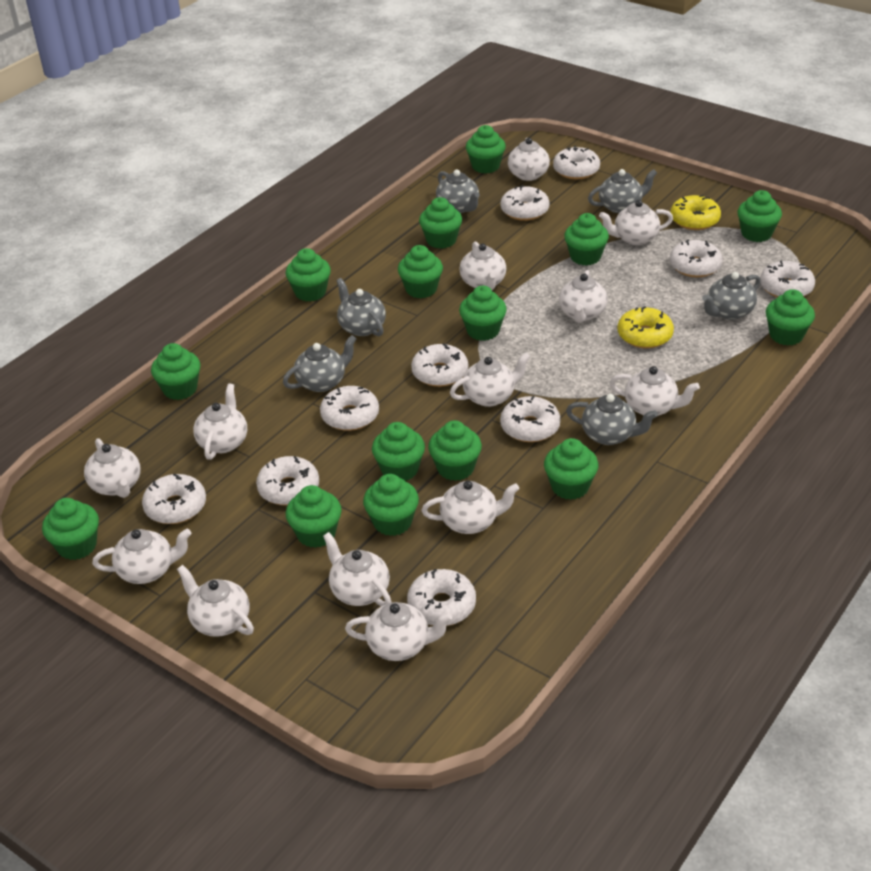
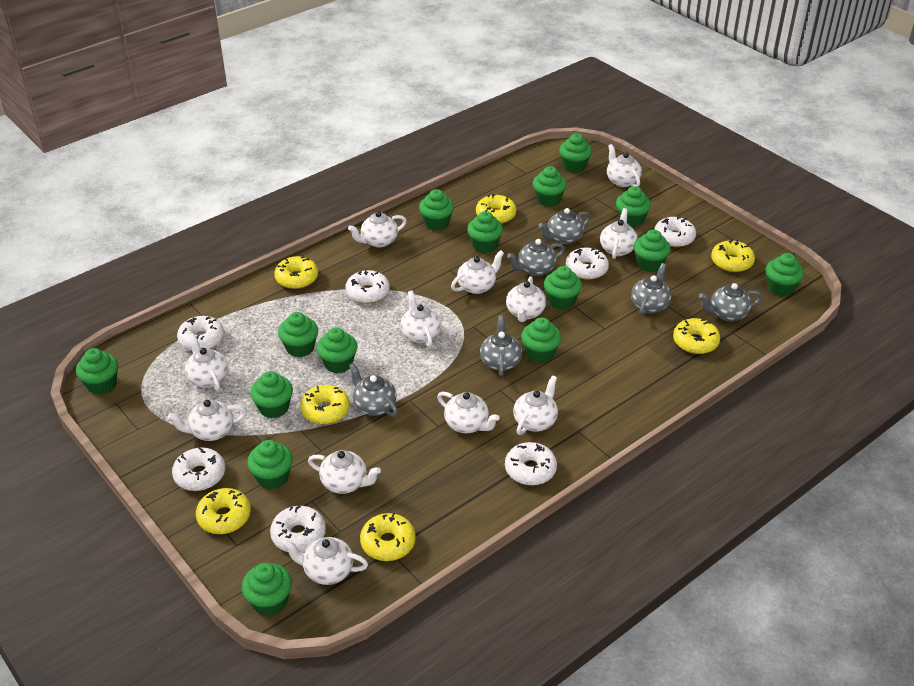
white donut: 10 -> 7
white teapot: 13 -> 12
yellow donut: 2 -> 7

